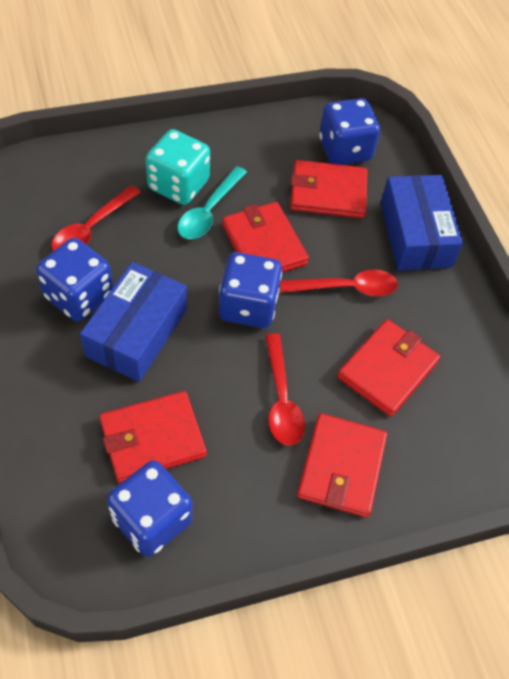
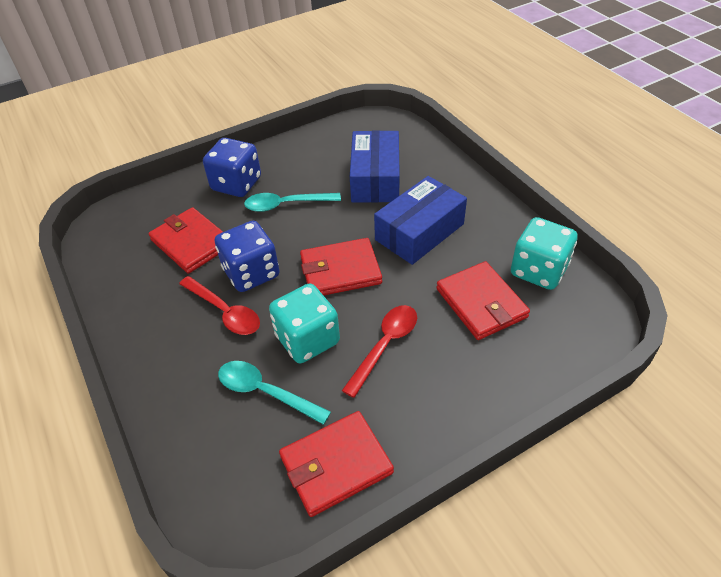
blue dice: 4 -> 2
red spoon: 3 -> 2
red wallet: 5 -> 4
turquoise dice: 1 -> 2
turquoise spoon: 1 -> 2

